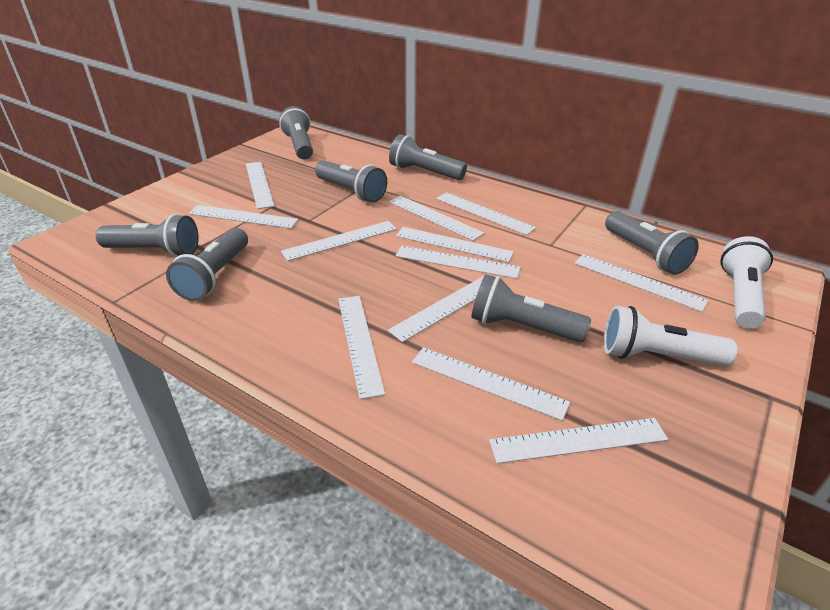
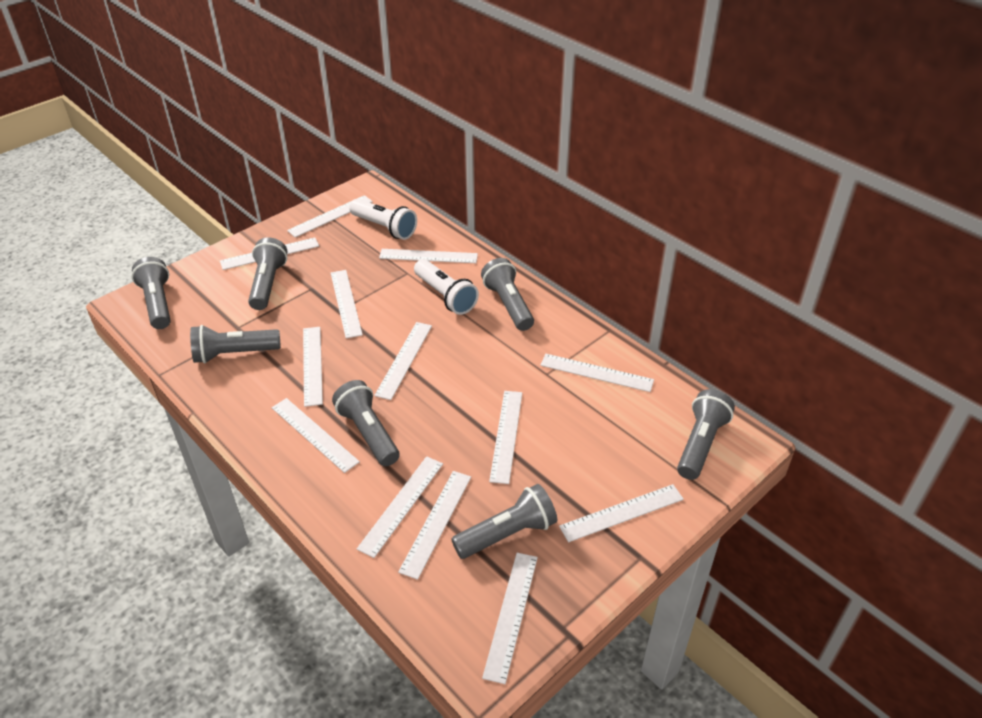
white ruler: 12 -> 13

